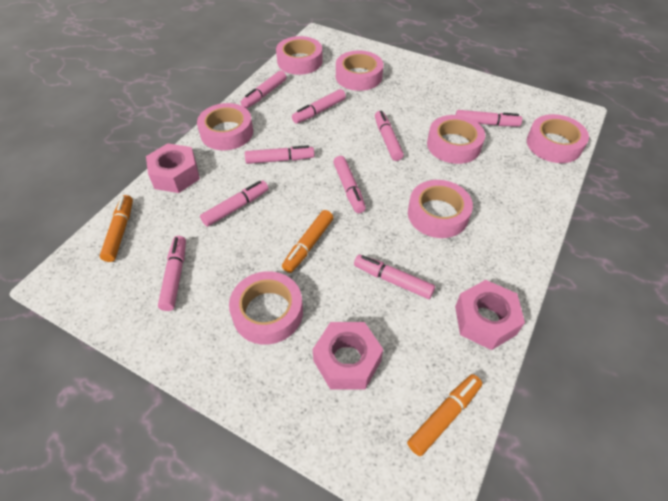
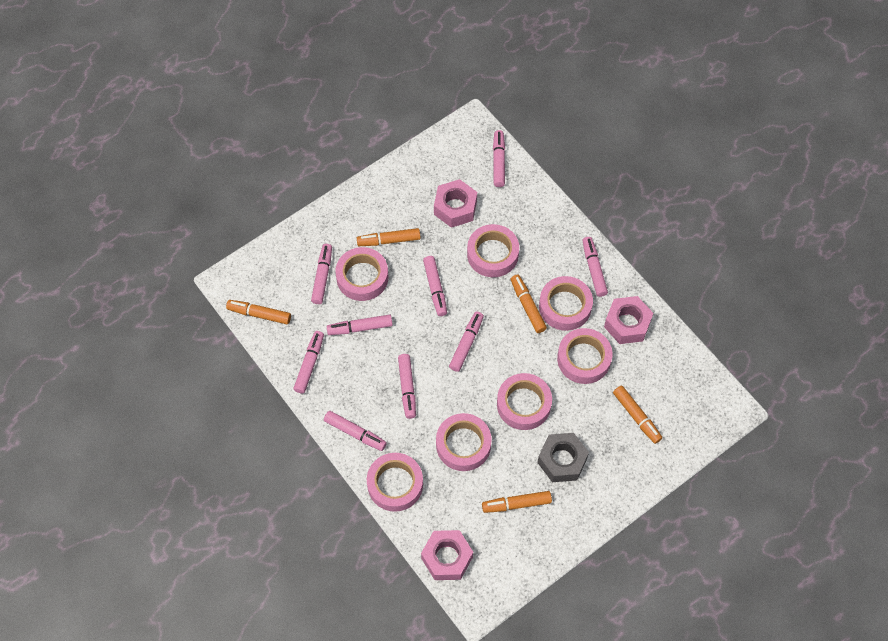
grey nut: 0 -> 1
orange marker: 3 -> 5

